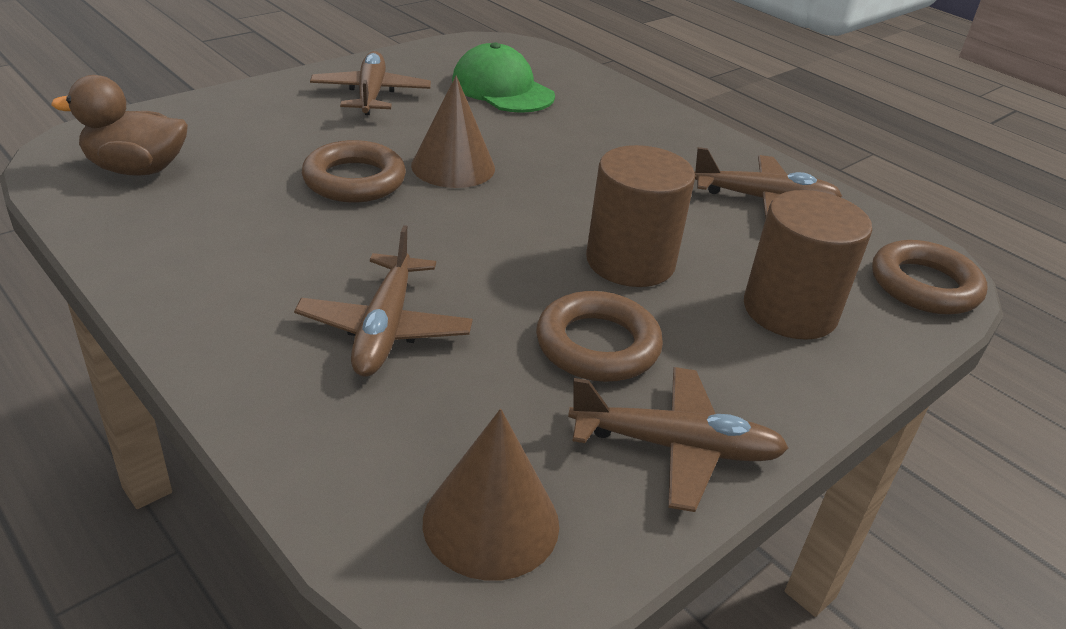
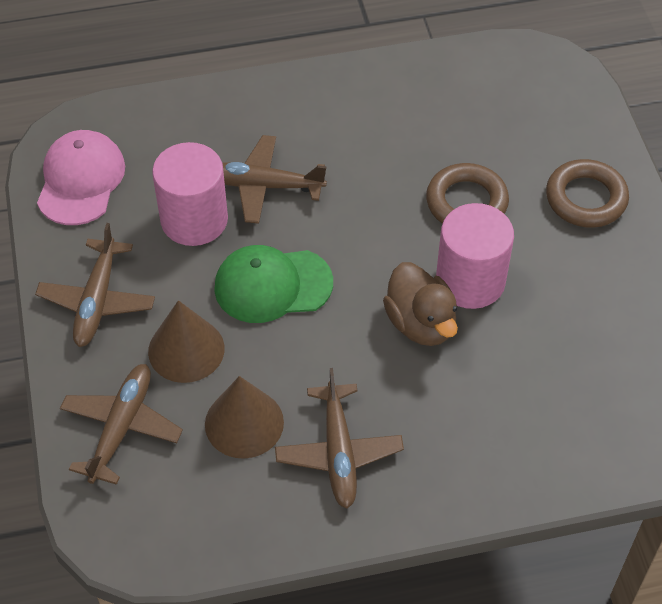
brown cylinder: 2 -> 0
brown ring: 3 -> 2
pink cap: 0 -> 1
pink cylinder: 0 -> 2

